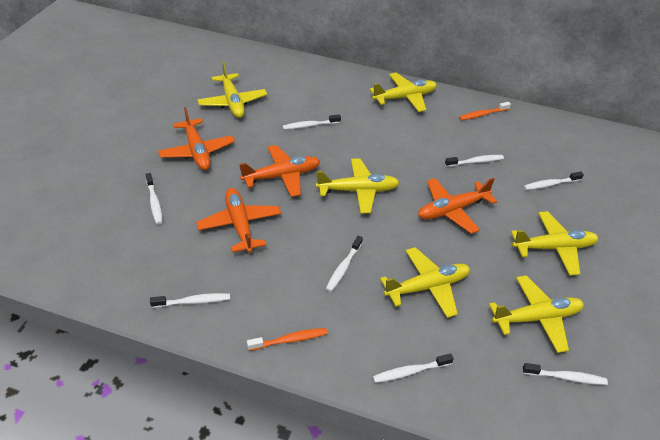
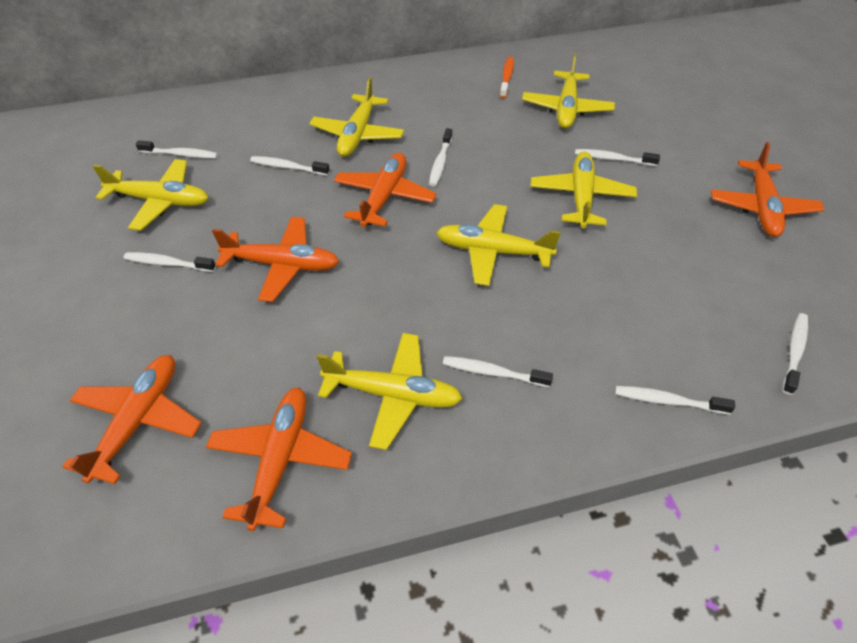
orange plane: 4 -> 5
orange toothbrush: 2 -> 1

